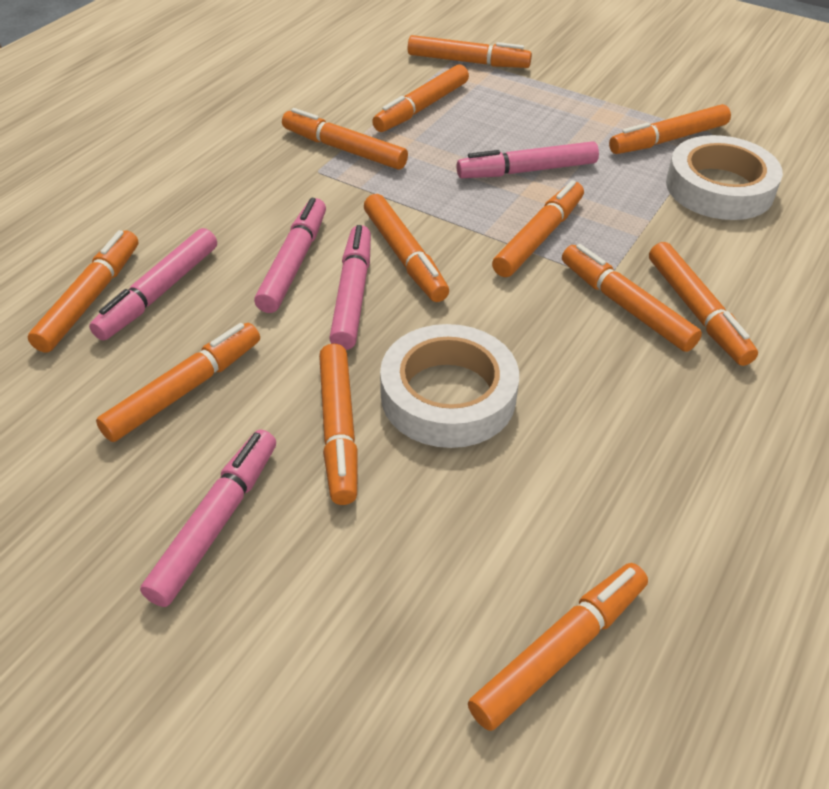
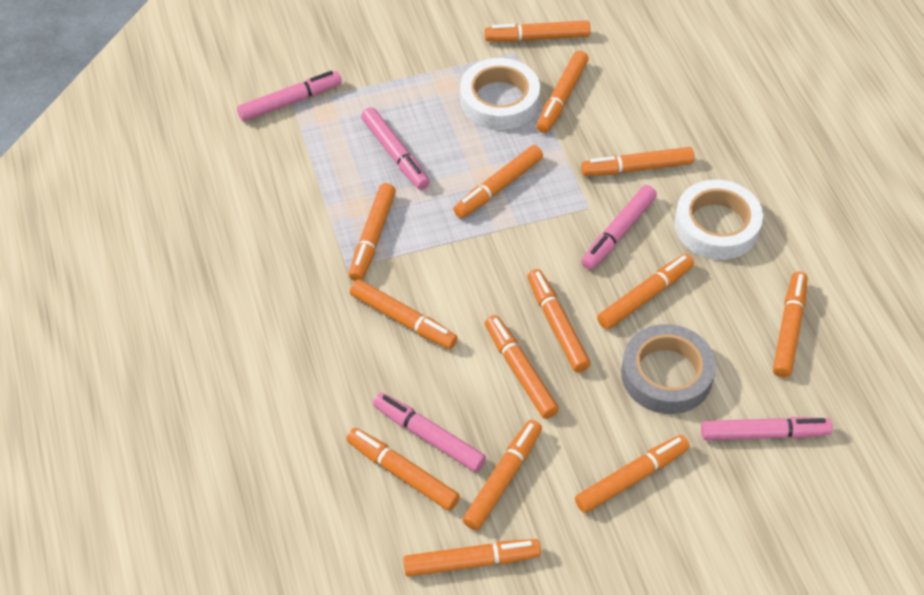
grey tape: 0 -> 1
orange marker: 12 -> 14

